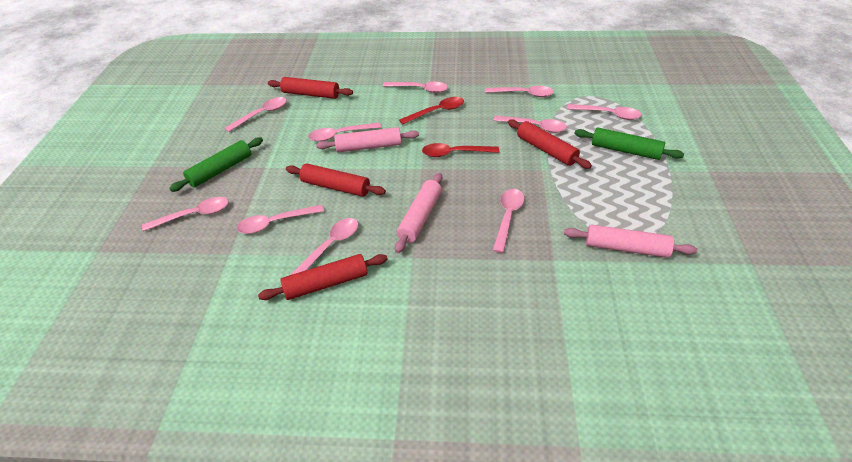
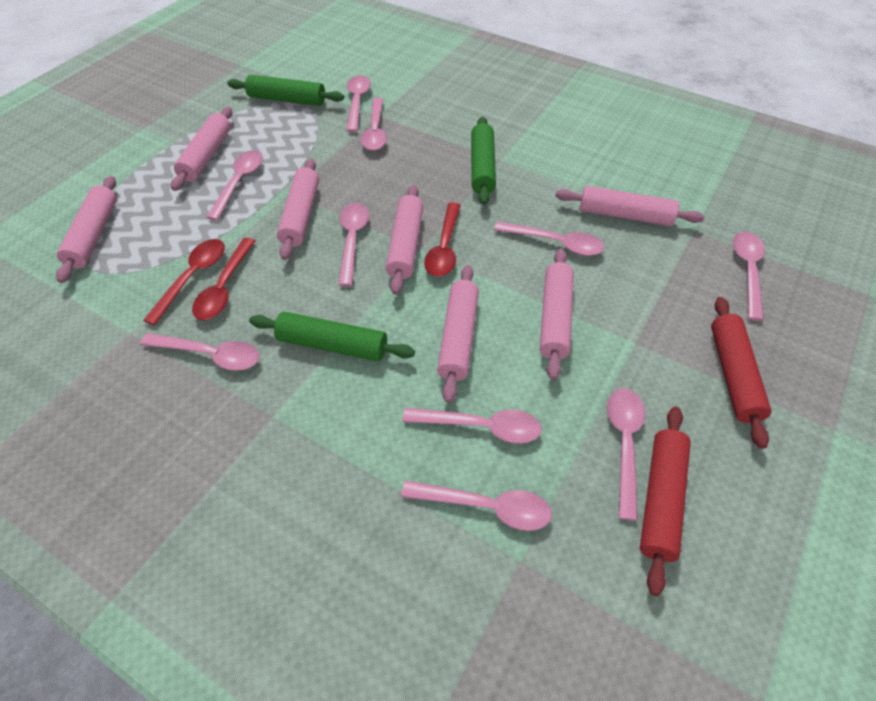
green rolling pin: 2 -> 3
pink rolling pin: 3 -> 7
red rolling pin: 4 -> 2
red spoon: 2 -> 3

